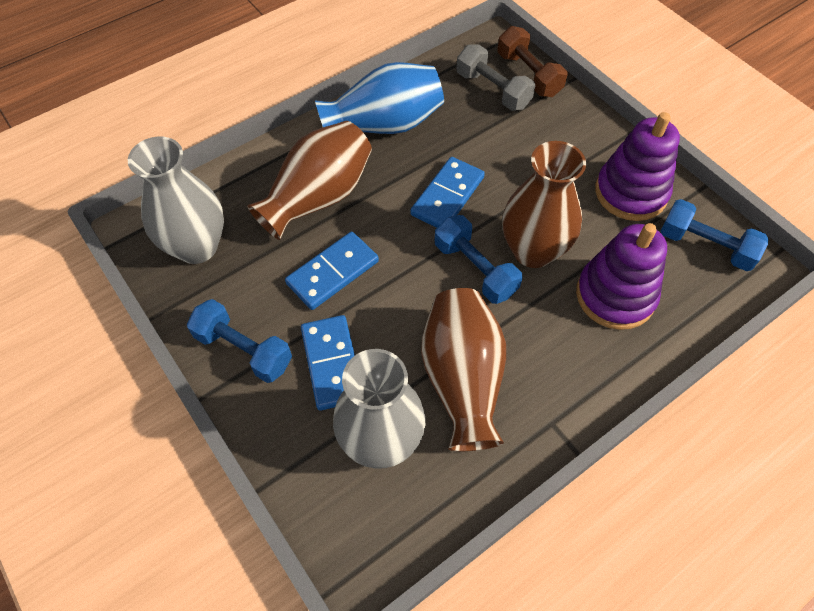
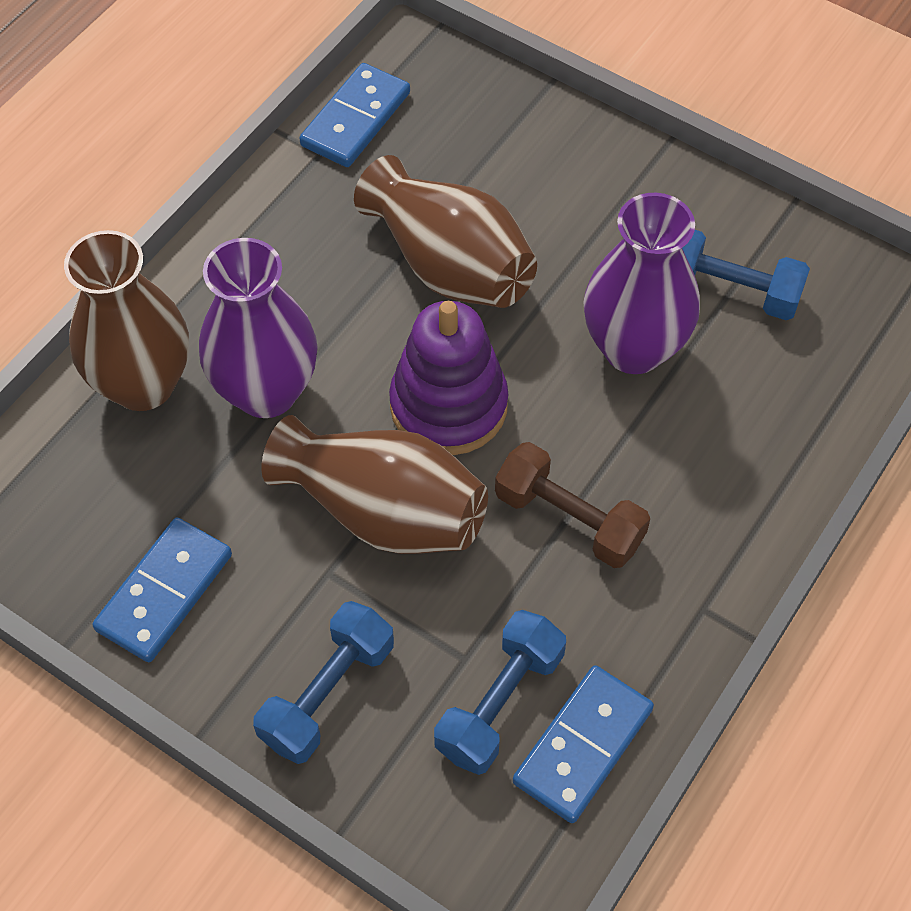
blue vase: 1 -> 0
grey dumbbell: 1 -> 0
grey vase: 2 -> 0
purple stacking toy: 2 -> 1
purple vase: 0 -> 2

